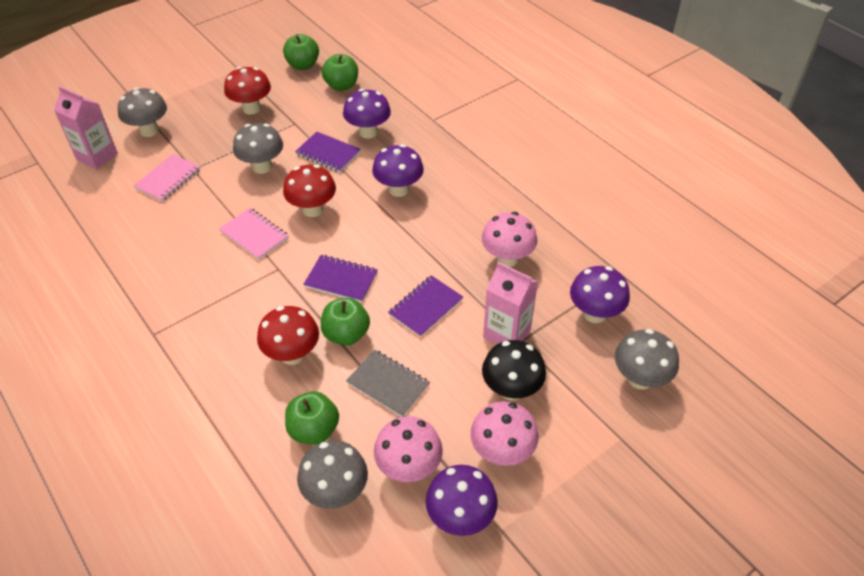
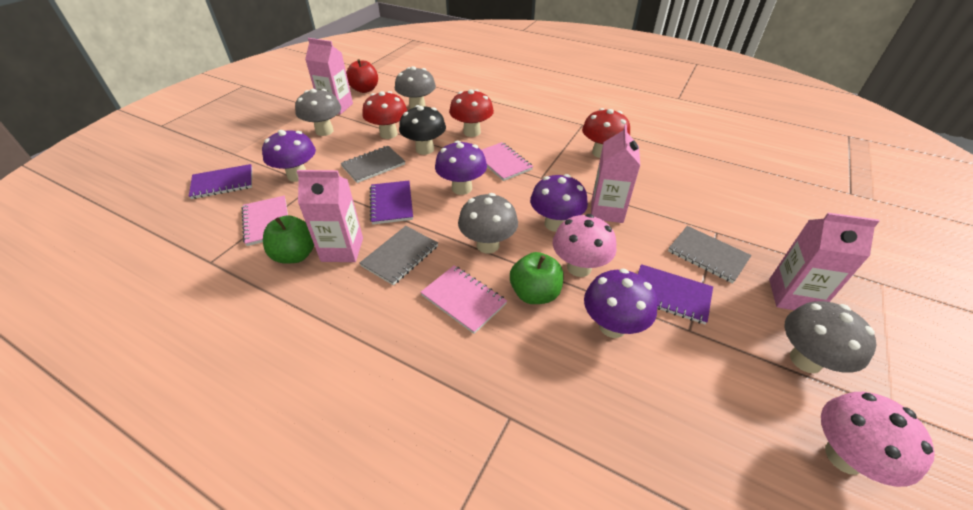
green apple: 4 -> 2
grey notebook: 1 -> 3
pink carton: 2 -> 4
pink mushroom: 3 -> 2
pink notebook: 2 -> 3
red apple: 0 -> 1

